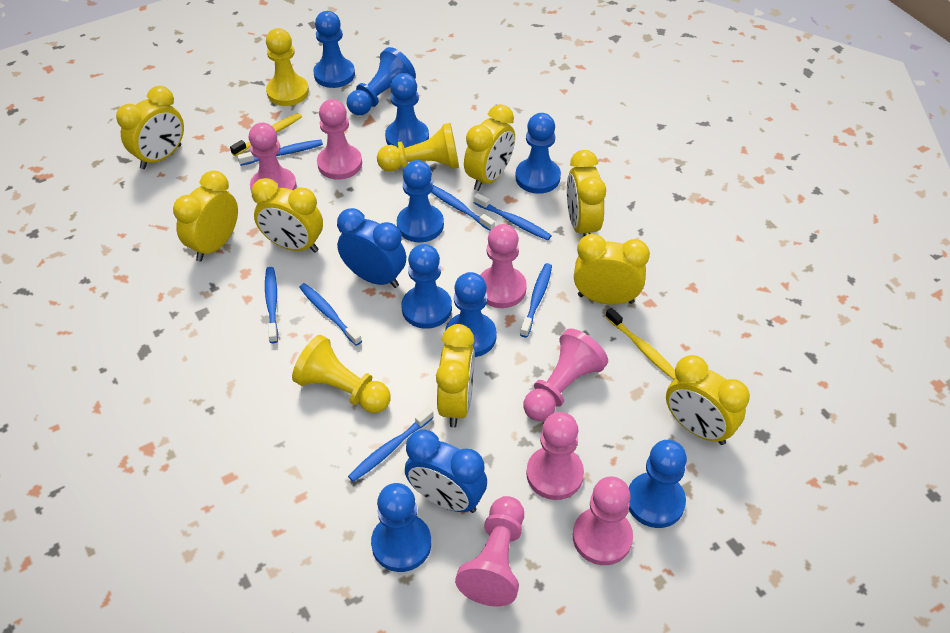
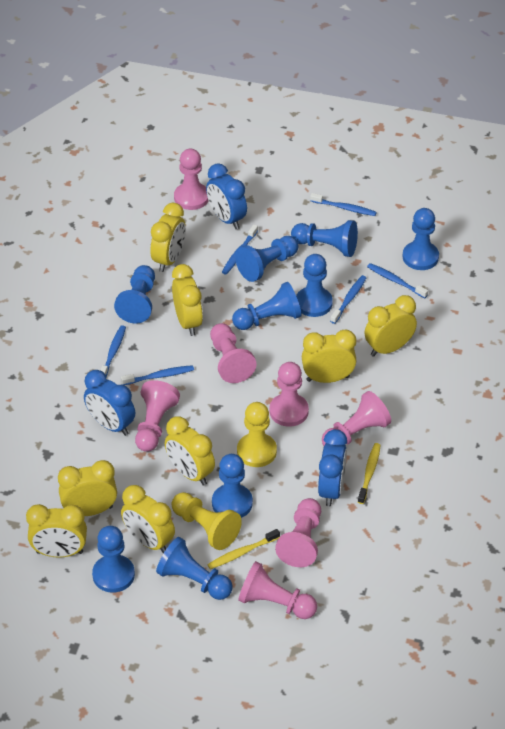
blue clock: 2 -> 3
blue toothbrush: 7 -> 6
yellow pawn: 3 -> 2

